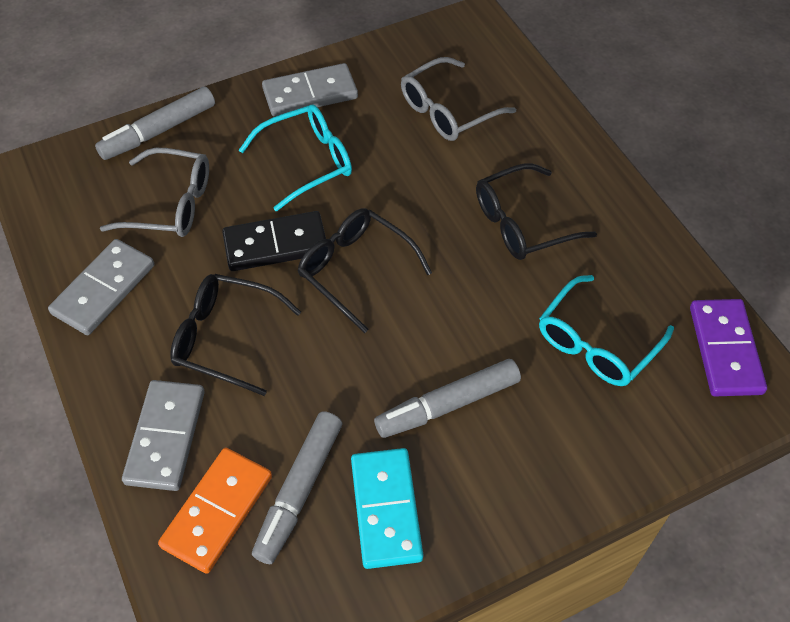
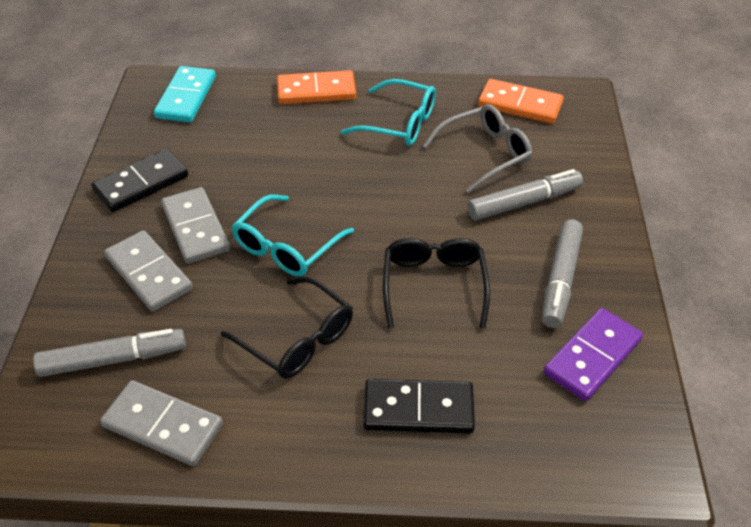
black domino: 1 -> 2
black glasses: 3 -> 2
grey glasses: 2 -> 1
orange domino: 1 -> 2

